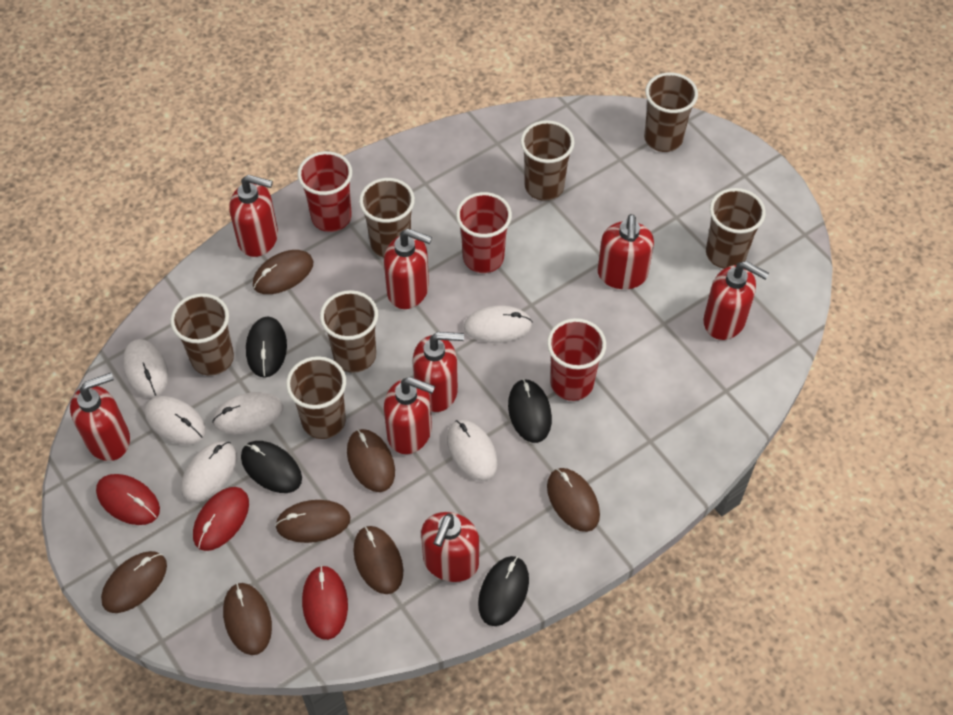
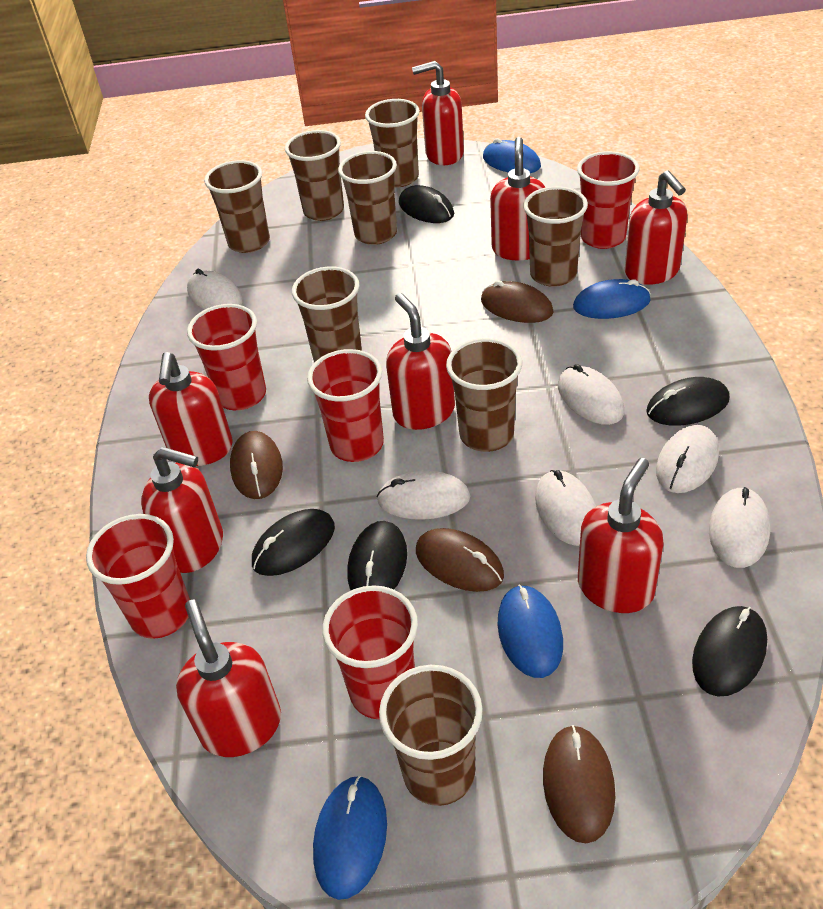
black mouse: 4 -> 5
blue mouse: 0 -> 4
brown cup: 7 -> 8
brown mouse: 7 -> 4
red cup: 3 -> 5
red mouse: 3 -> 0

